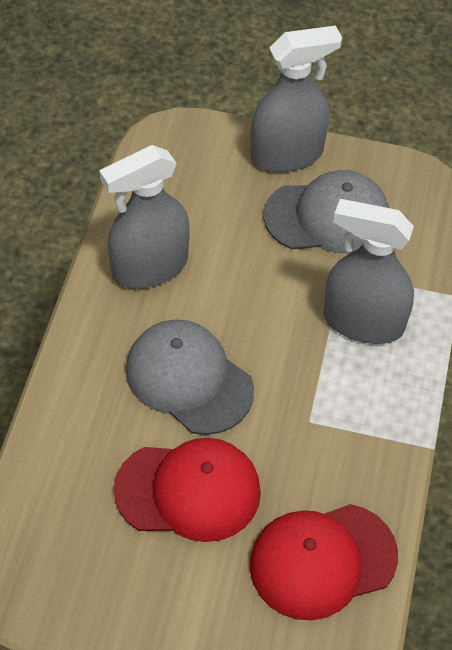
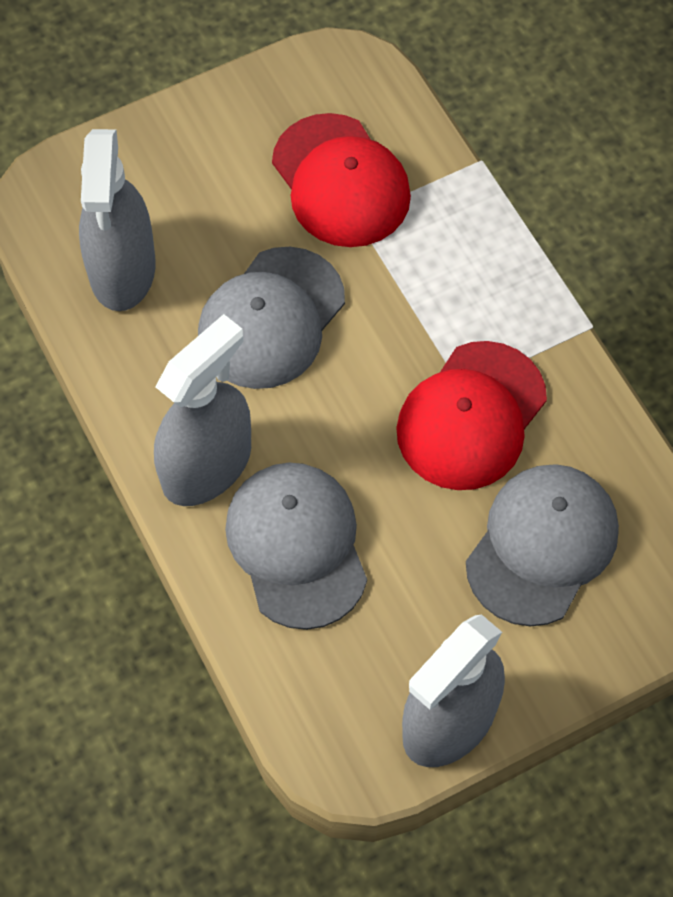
grey cap: 2 -> 3

